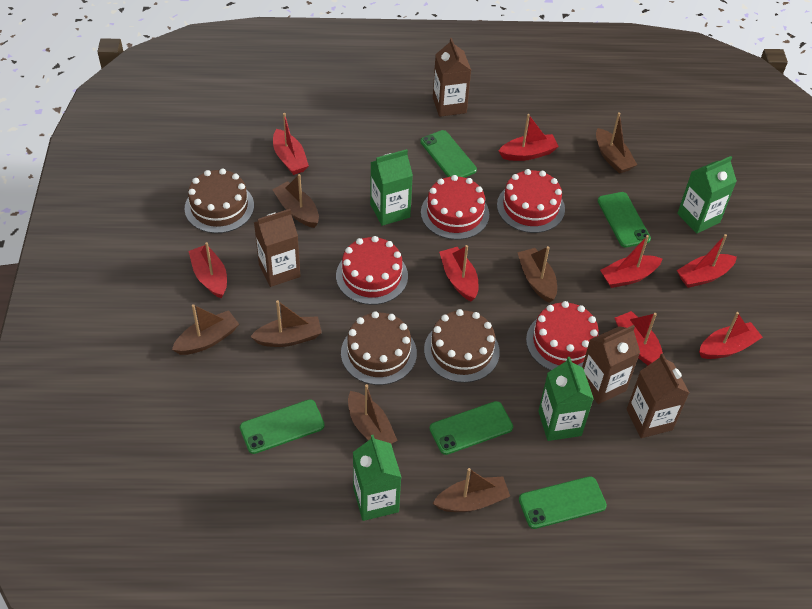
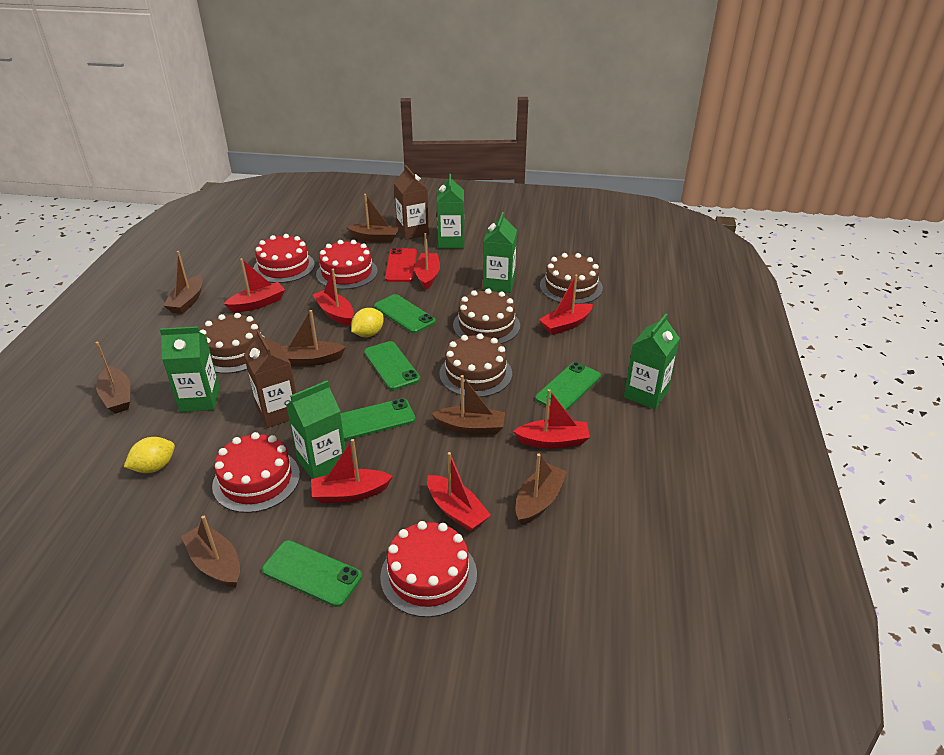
brown cake: 3 -> 4
brown carton: 4 -> 2
green carton: 4 -> 5
red boat: 8 -> 7
red phone: 0 -> 1
yellow lemon: 0 -> 2

